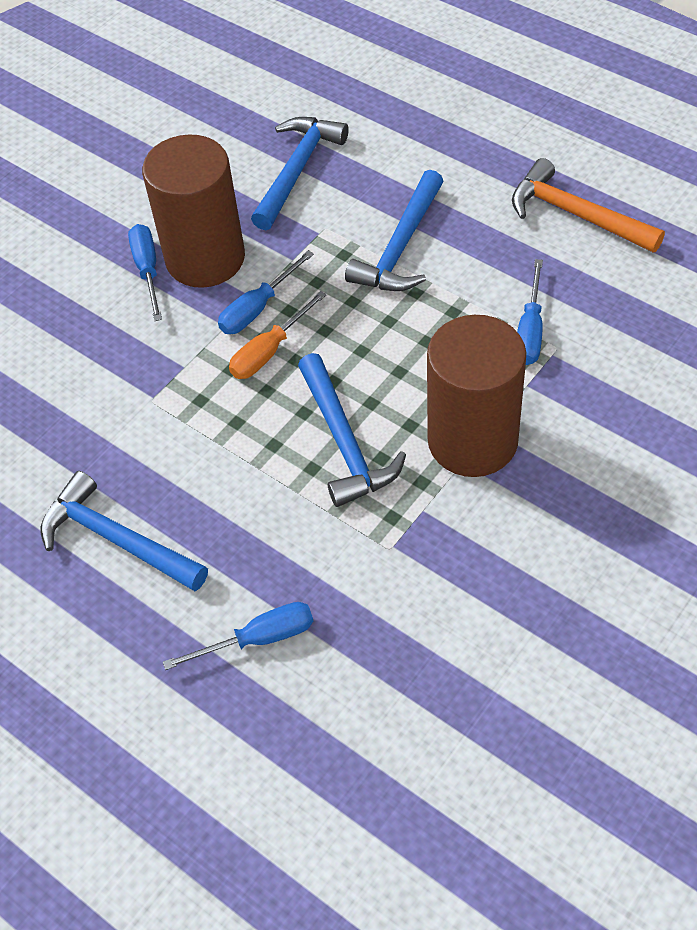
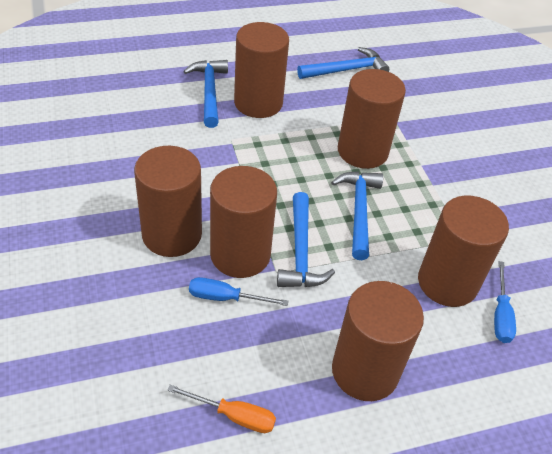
blue screwdriver: 4 -> 2
brown cylinder: 2 -> 6
orange hammer: 1 -> 0

